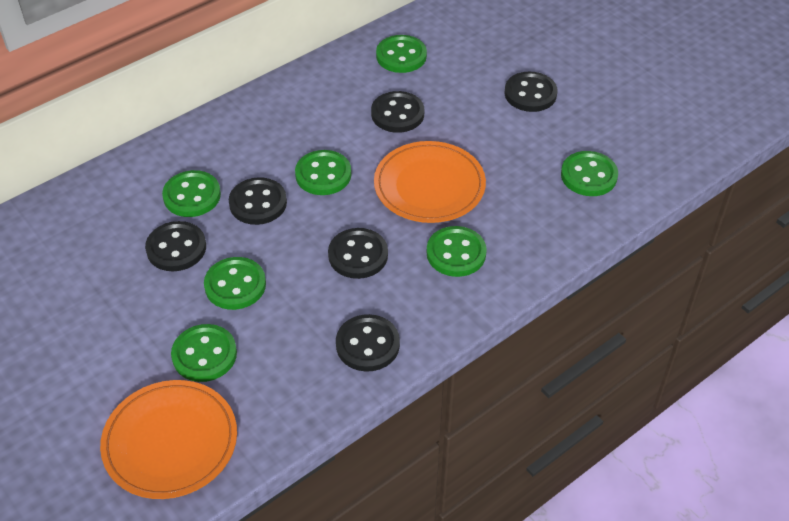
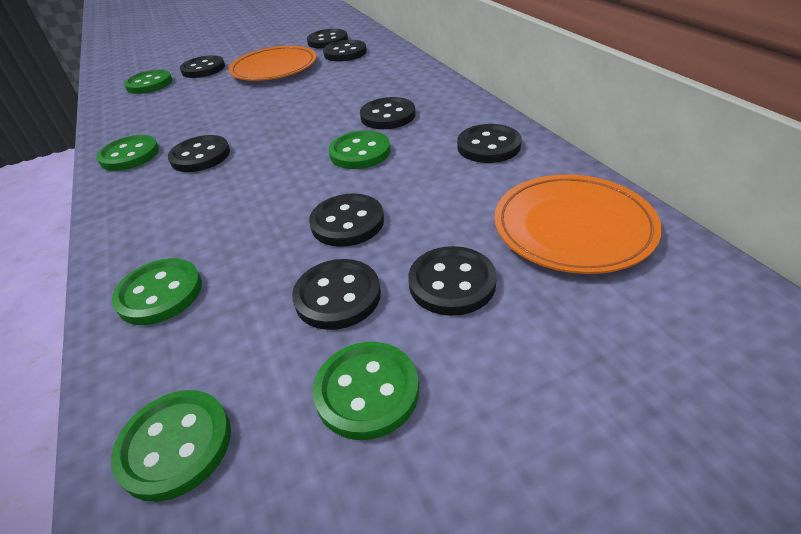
black button: 6 -> 9
green button: 7 -> 6

